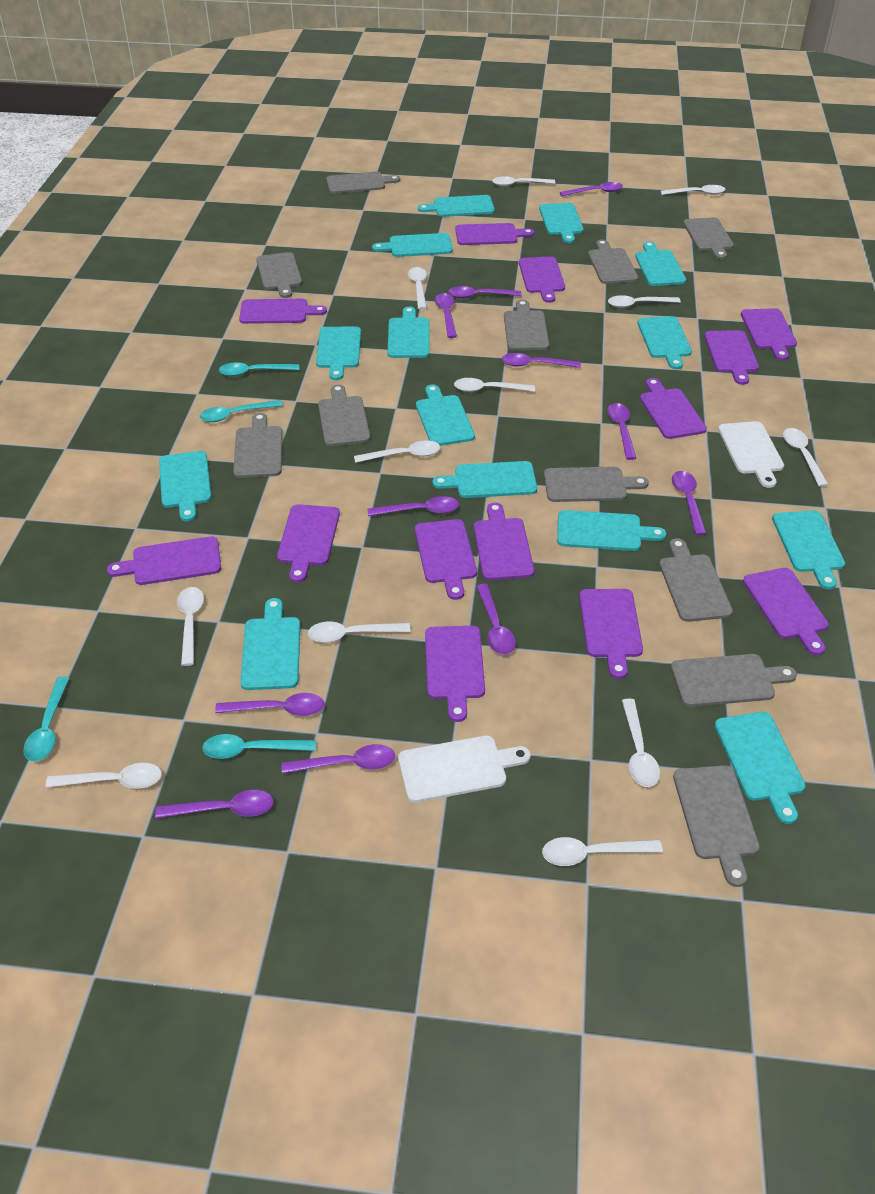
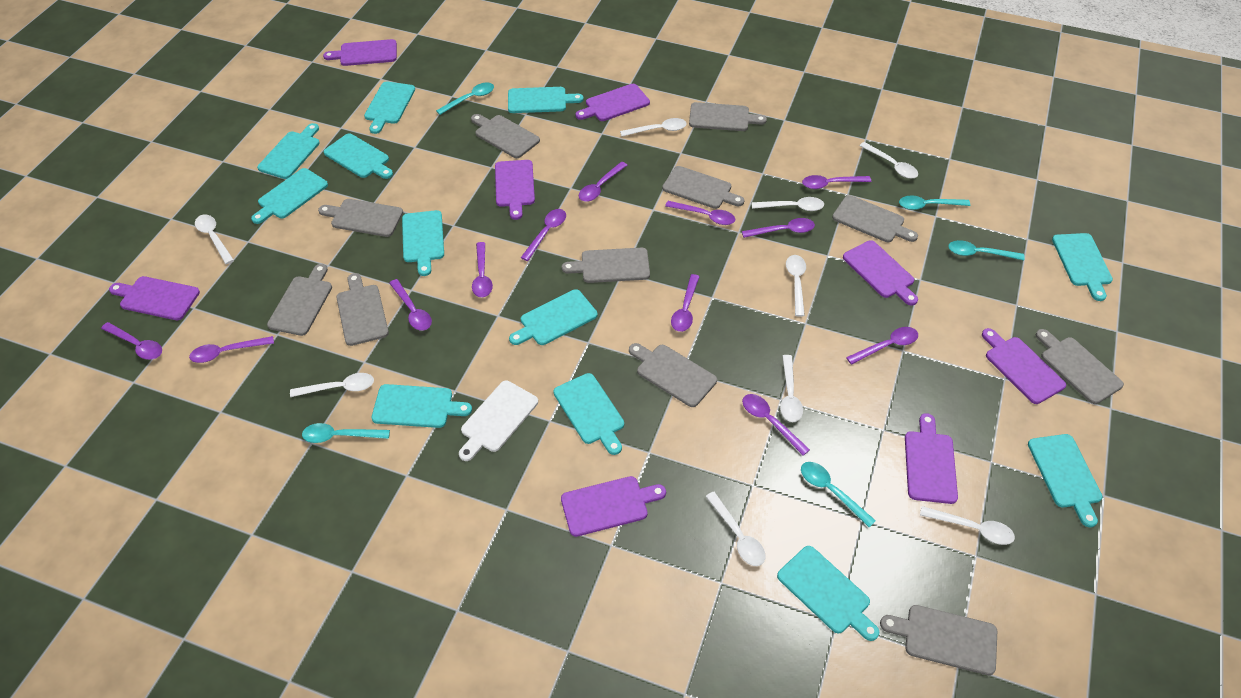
purple cutting board: 13 -> 8
purple spoon: 11 -> 12
turquoise cutting board: 14 -> 12
turquoise spoon: 4 -> 5
white cutting board: 2 -> 1
white spoon: 12 -> 9

